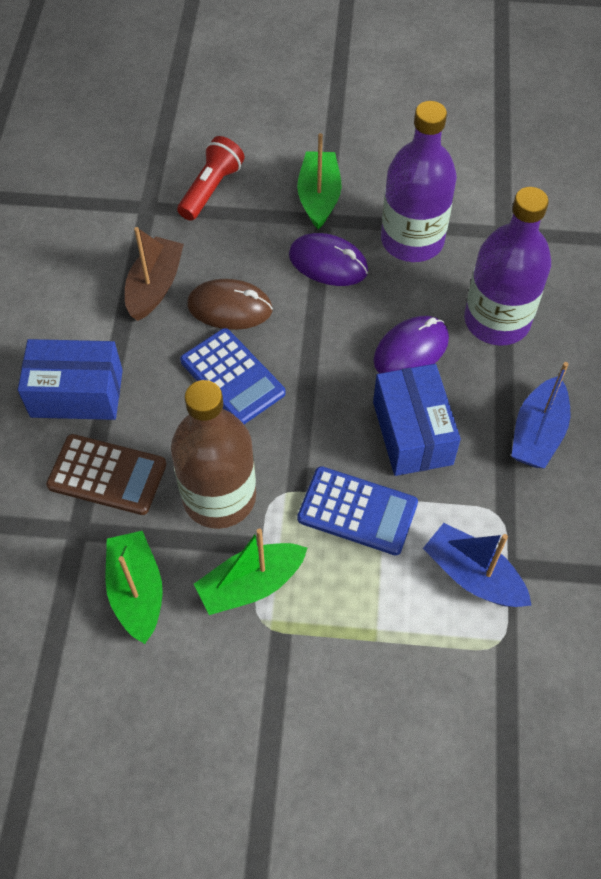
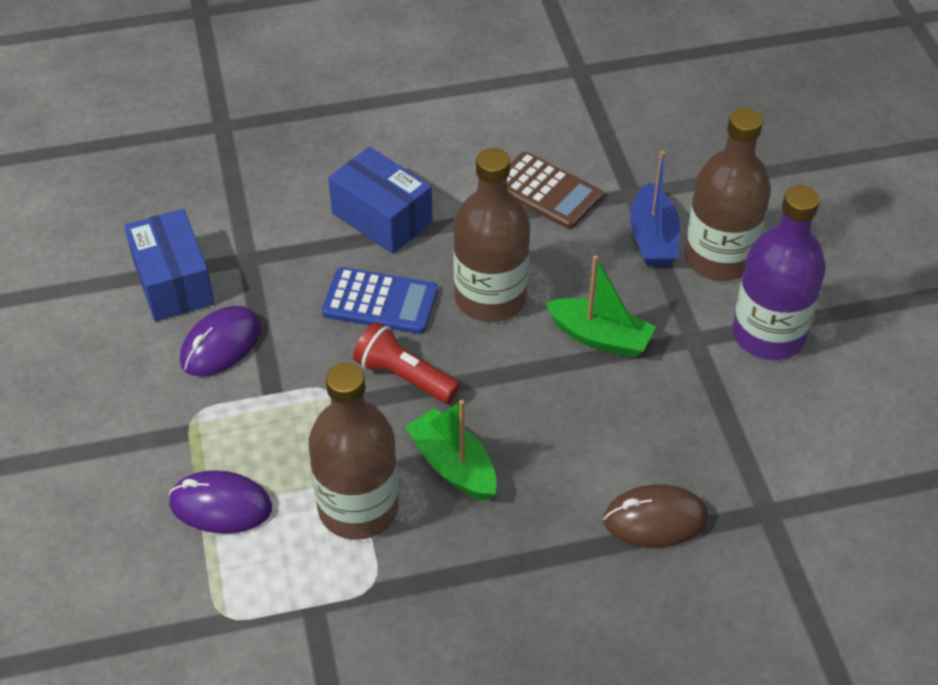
blue boat: 2 -> 1
blue calculator: 2 -> 1
brown boat: 1 -> 0
brown bottle: 1 -> 3
green boat: 3 -> 2
purple bottle: 2 -> 1

